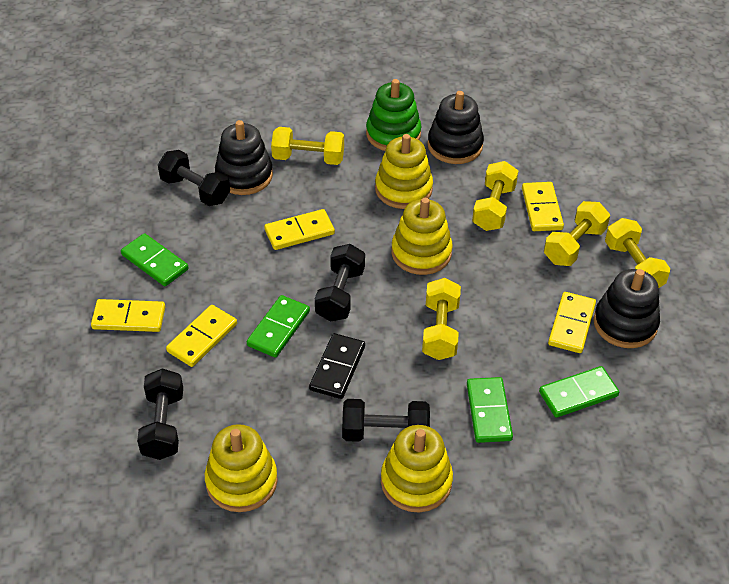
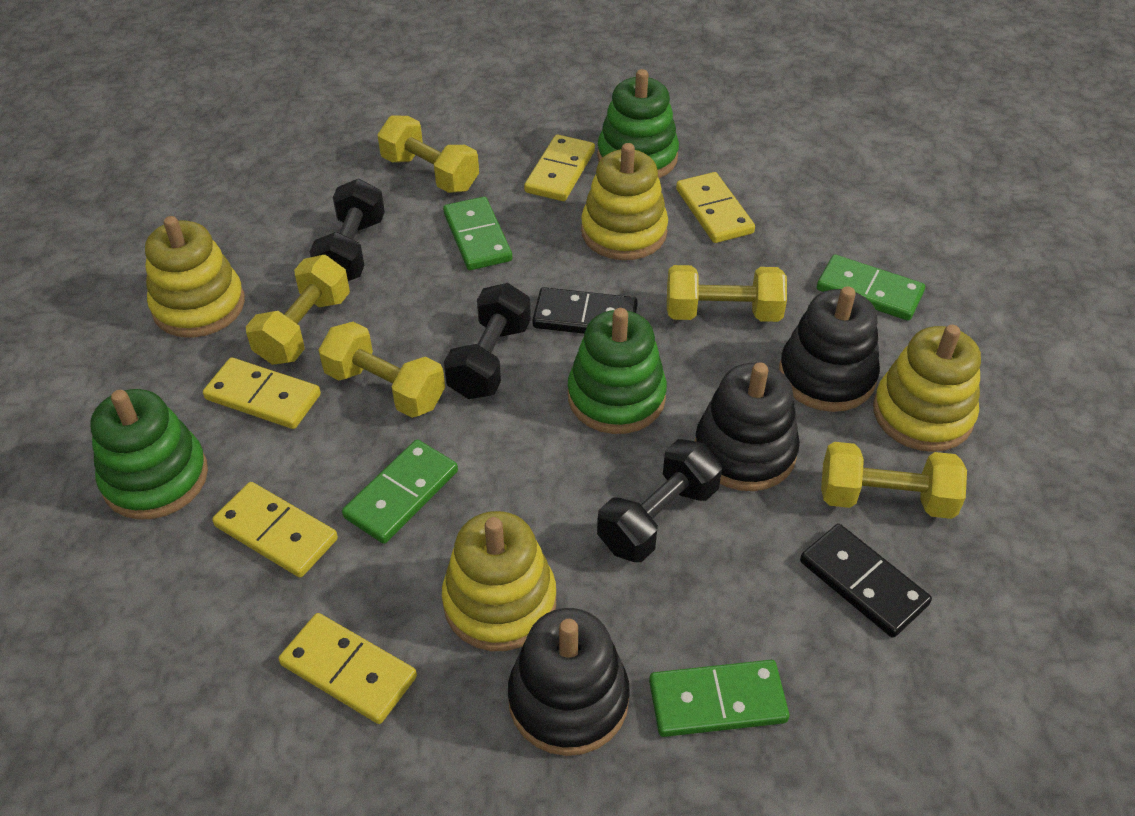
black domino: 1 -> 2
black dumbbell: 4 -> 3
green stacking toy: 1 -> 3

